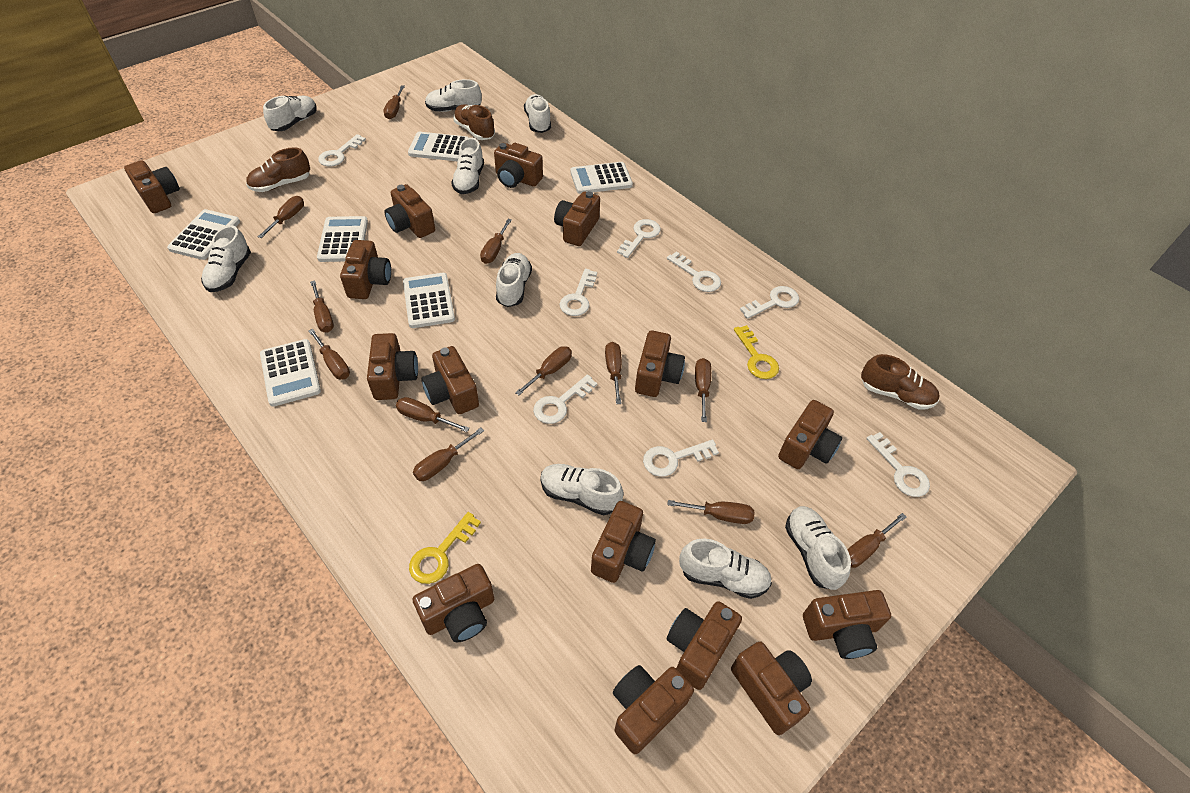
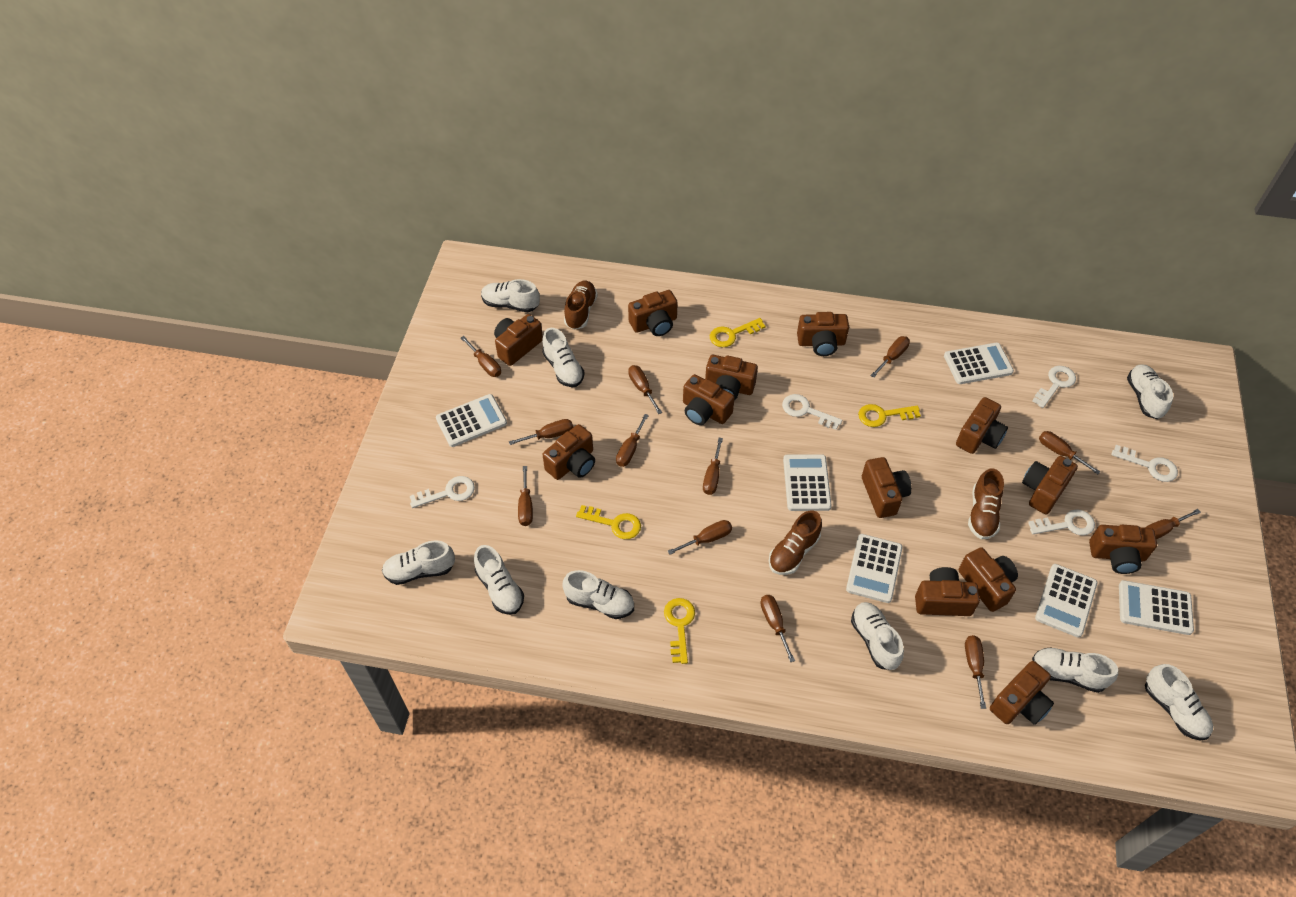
brown camera: 15 -> 13
white key: 8 -> 5
yellow key: 2 -> 4

